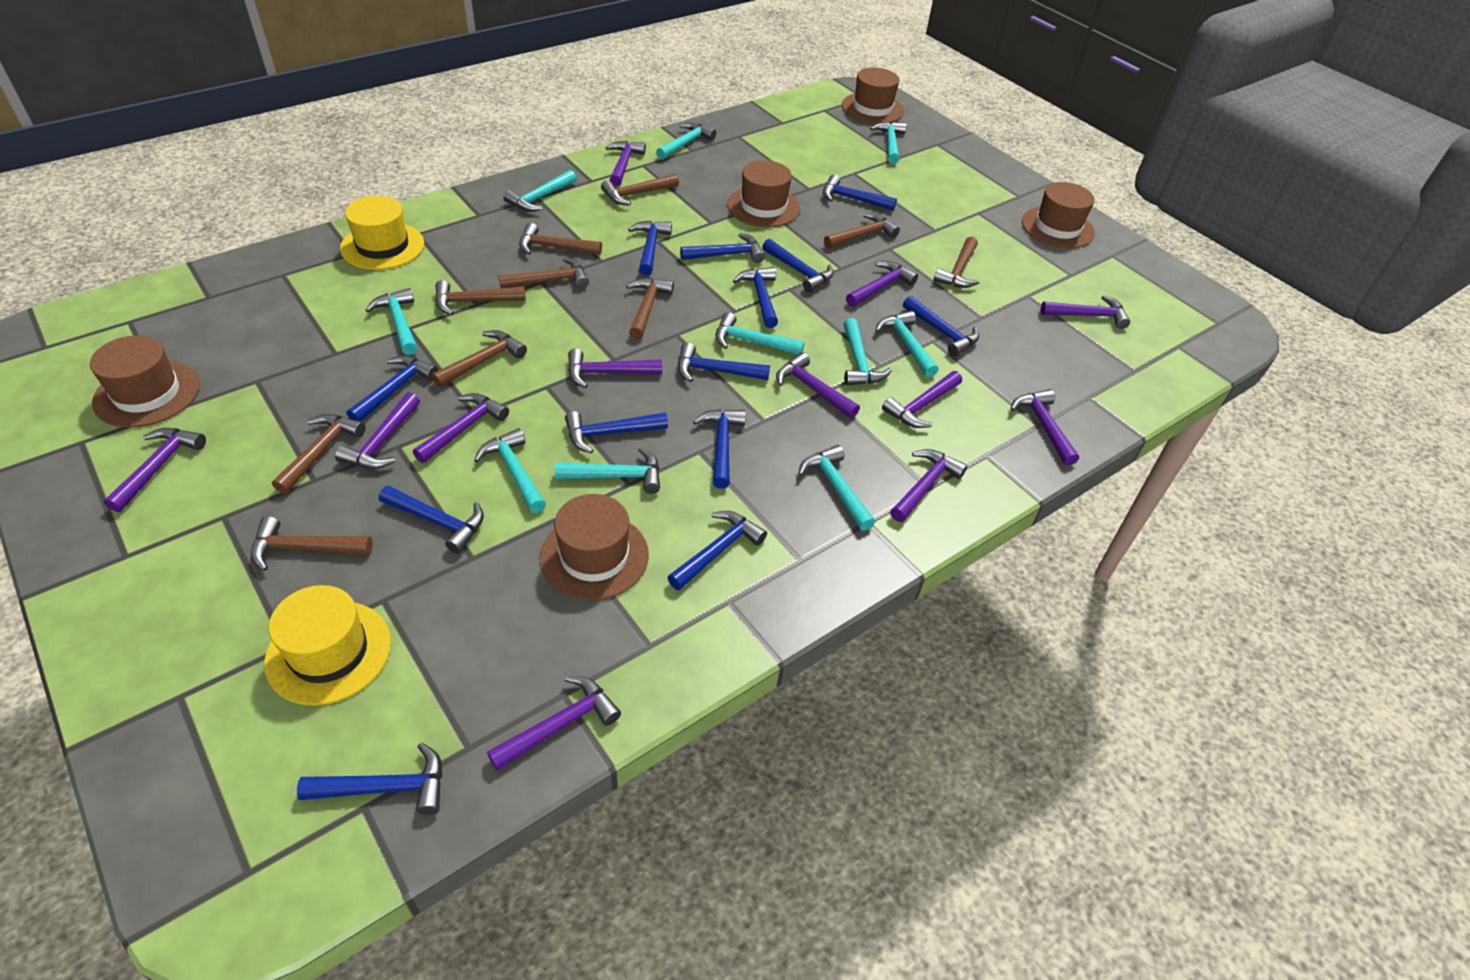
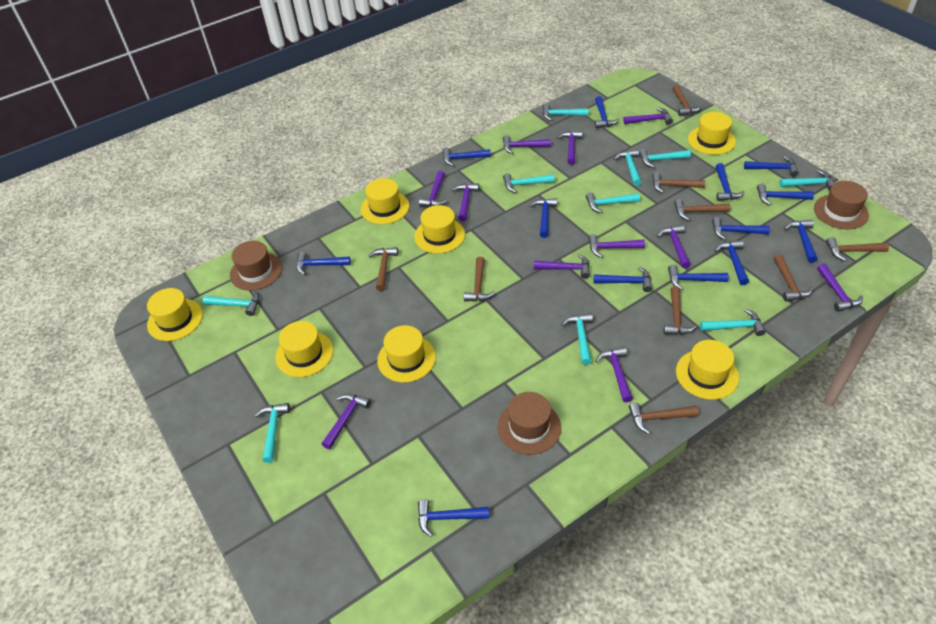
brown hammer: 10 -> 9
brown hat: 5 -> 3
purple hammer: 12 -> 11
yellow hat: 2 -> 7

